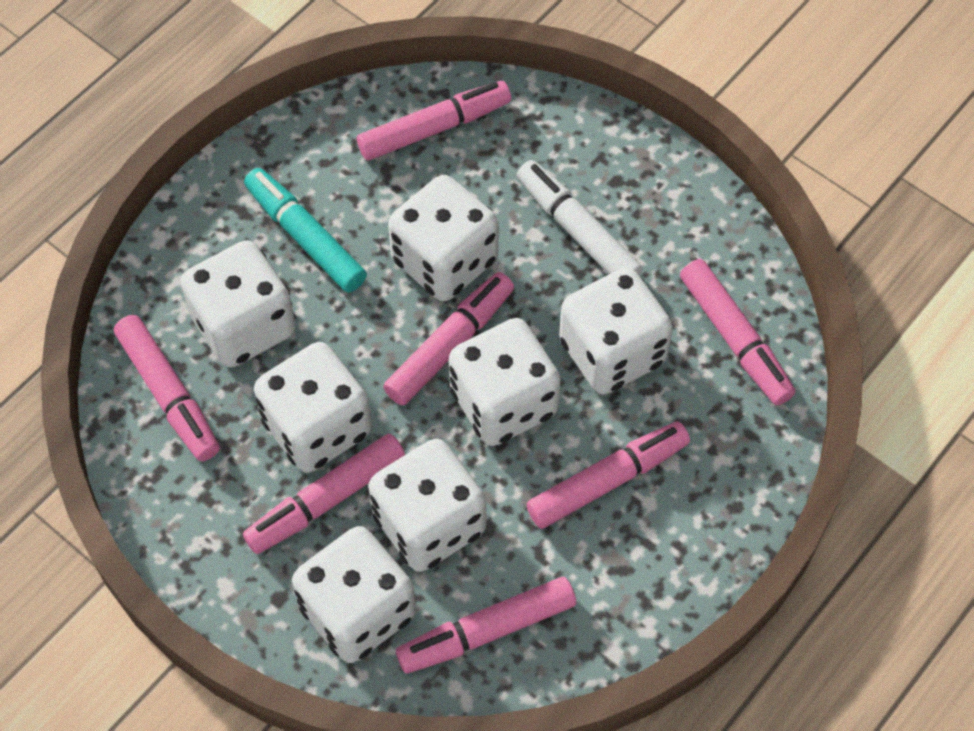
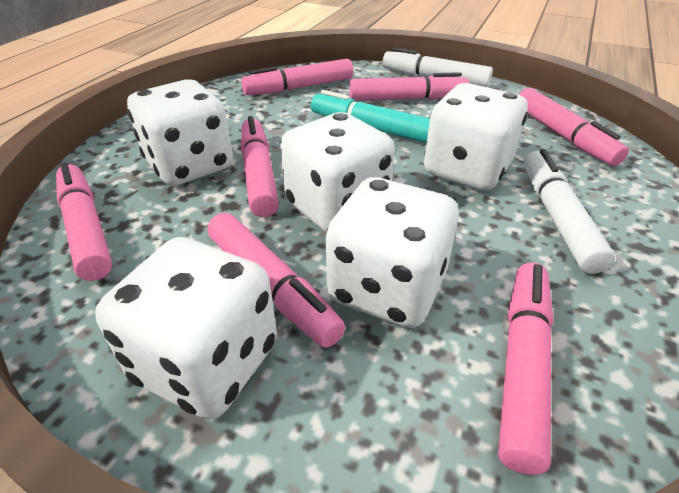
white dice: 7 -> 5
white marker: 1 -> 2

